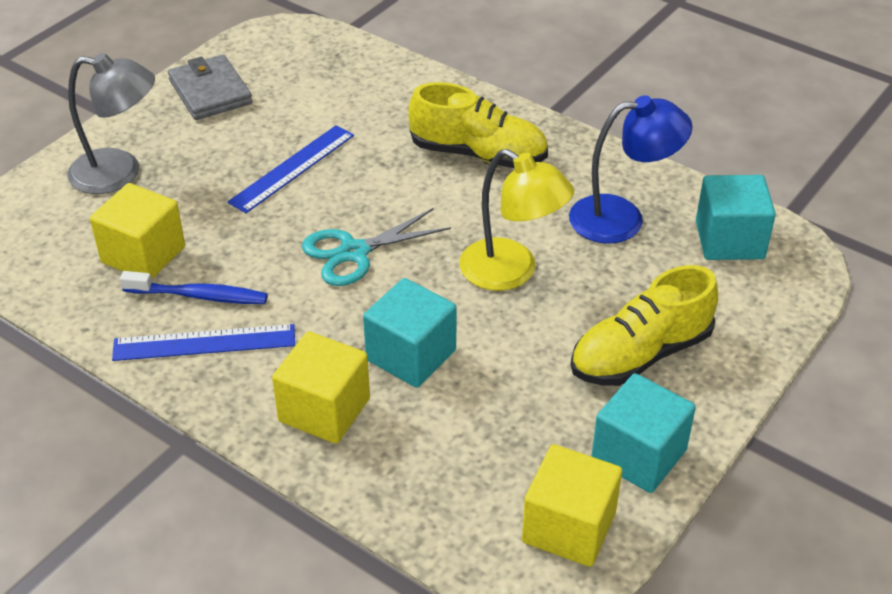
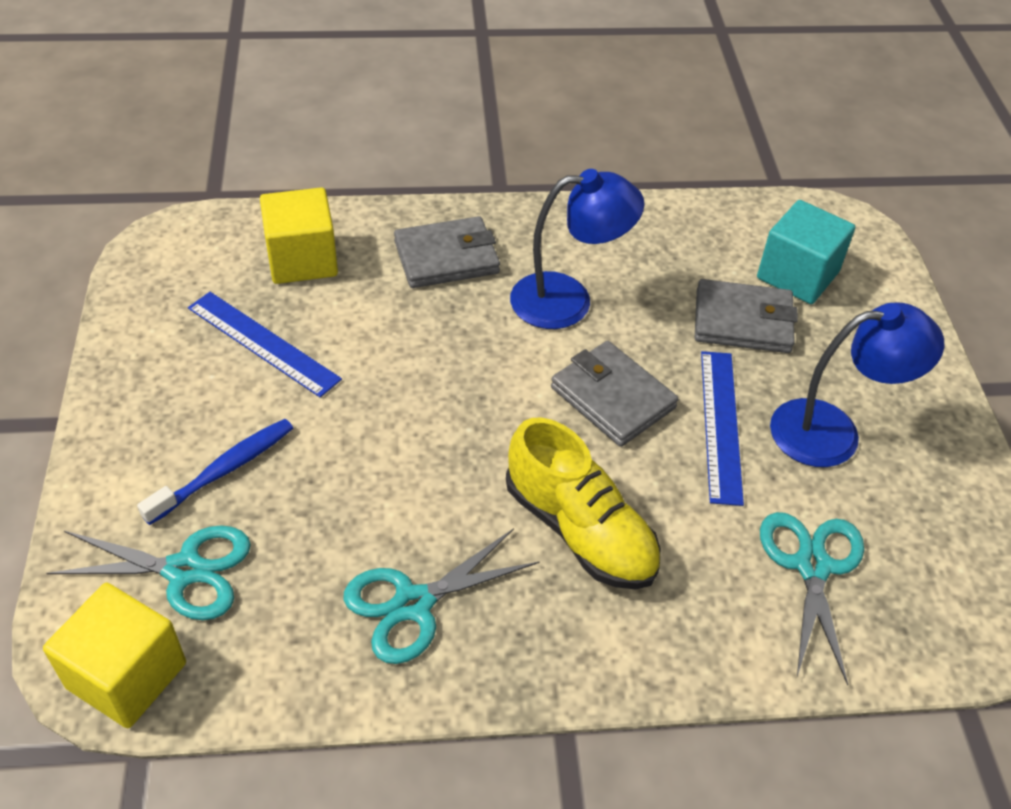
blue lamp: 1 -> 2
grey lamp: 1 -> 0
grey wallet: 1 -> 3
turquoise cube: 3 -> 1
turquoise scissors: 1 -> 3
yellow cube: 3 -> 2
yellow lamp: 1 -> 0
yellow shoe: 2 -> 1

